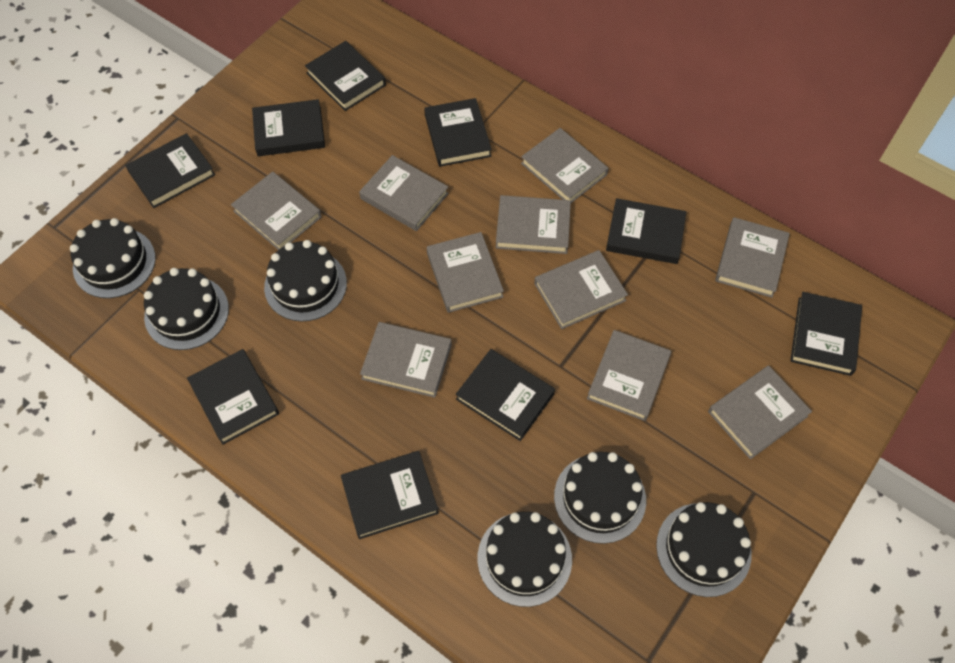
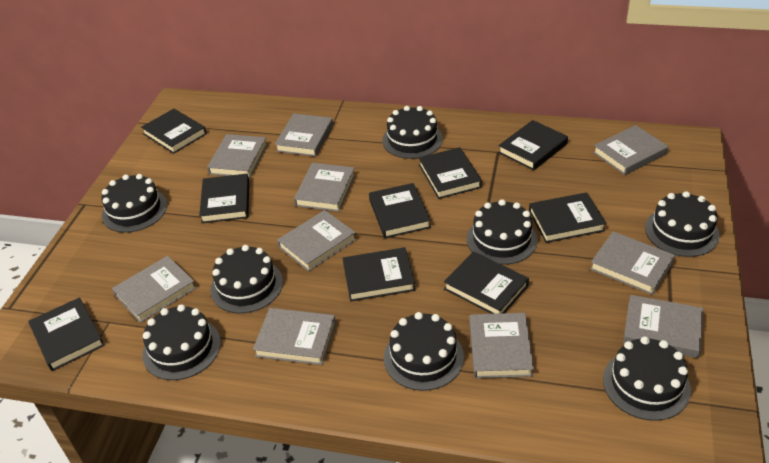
black cake: 6 -> 8

